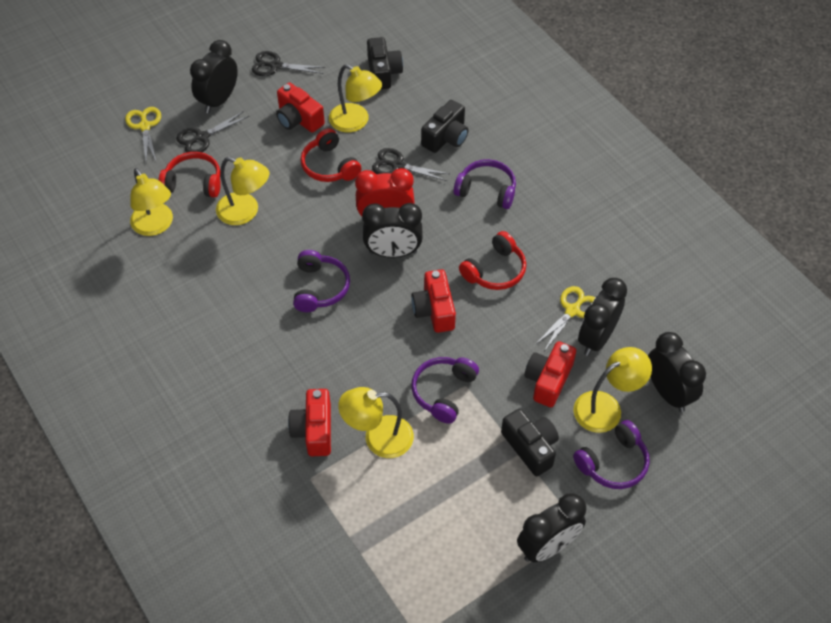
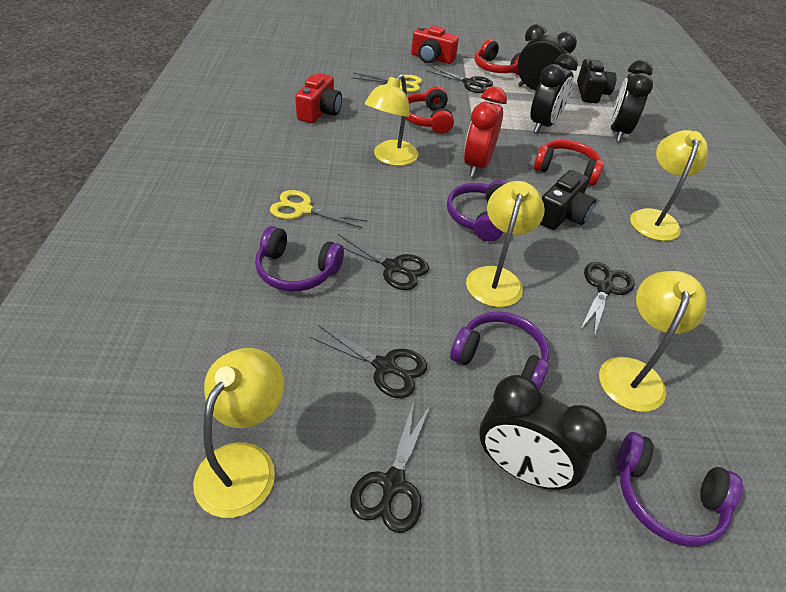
black camera: 3 -> 2
black clock: 5 -> 4
black scissors: 3 -> 5
red camera: 4 -> 2

